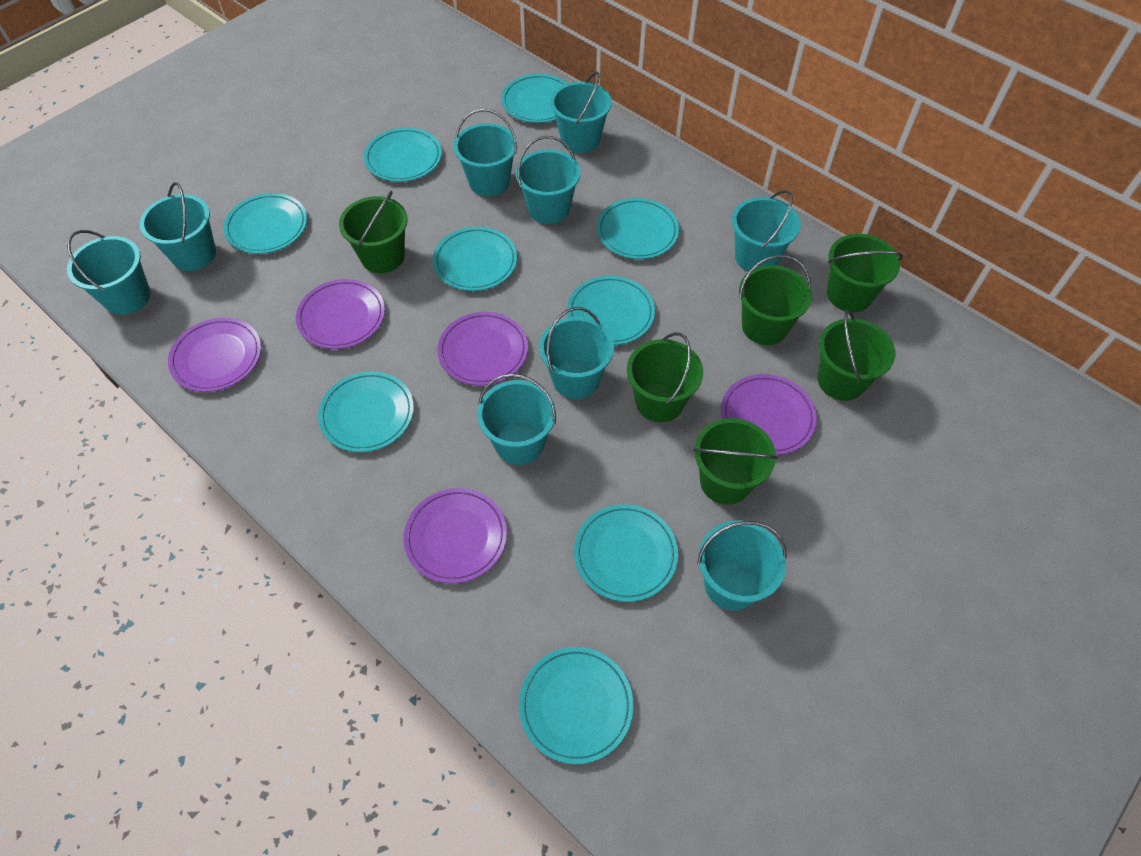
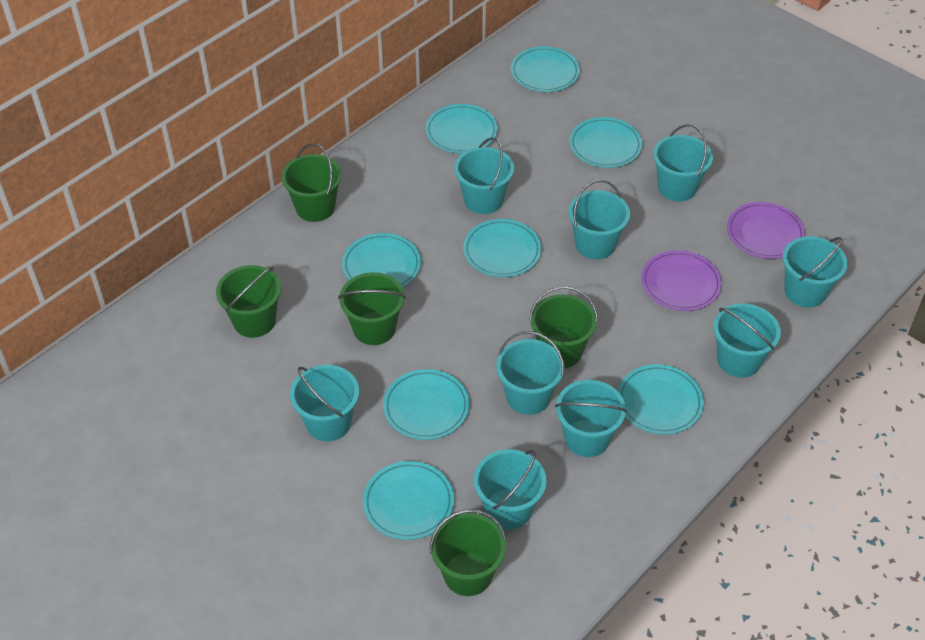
green bucket: 6 -> 5
purple plate: 5 -> 2
turquoise plate: 9 -> 8

